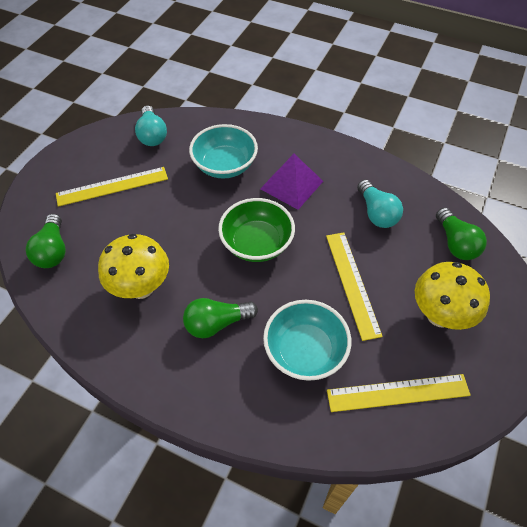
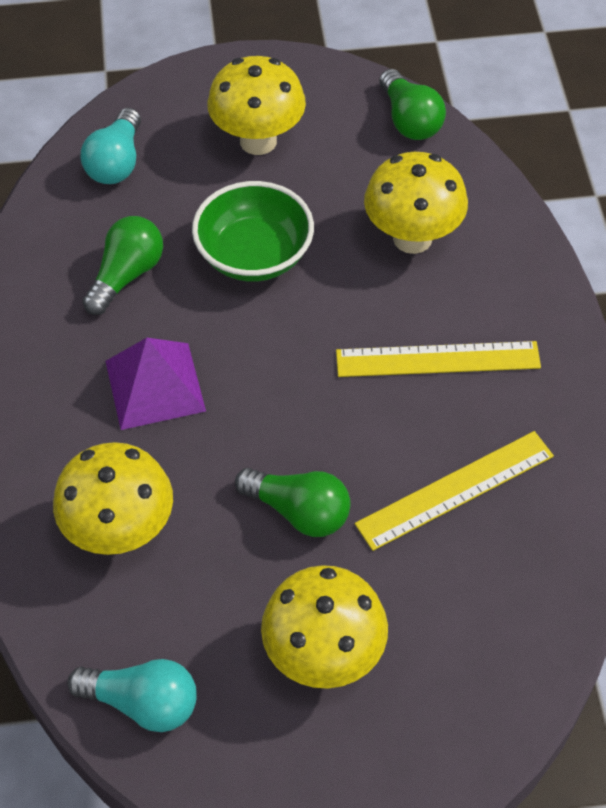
turquoise bowl: 2 -> 0
yellow mushroom: 2 -> 4
yellow ruler: 3 -> 2

